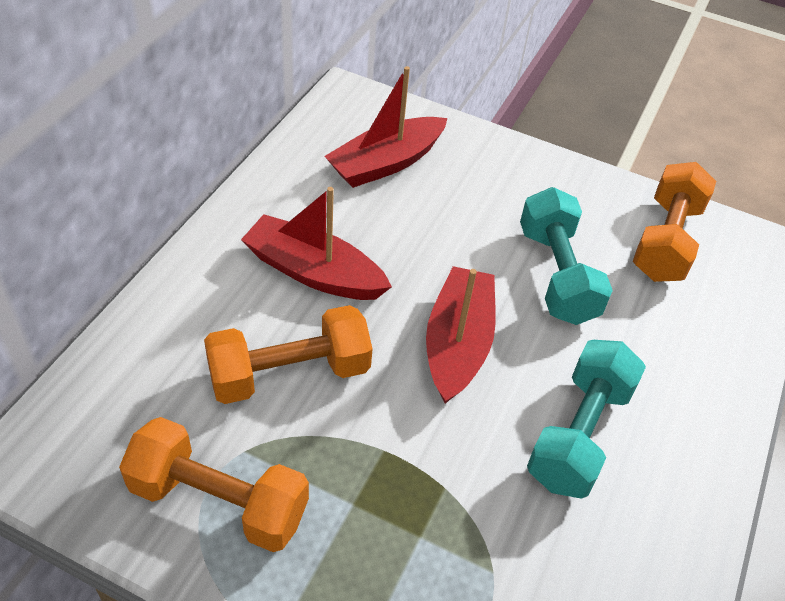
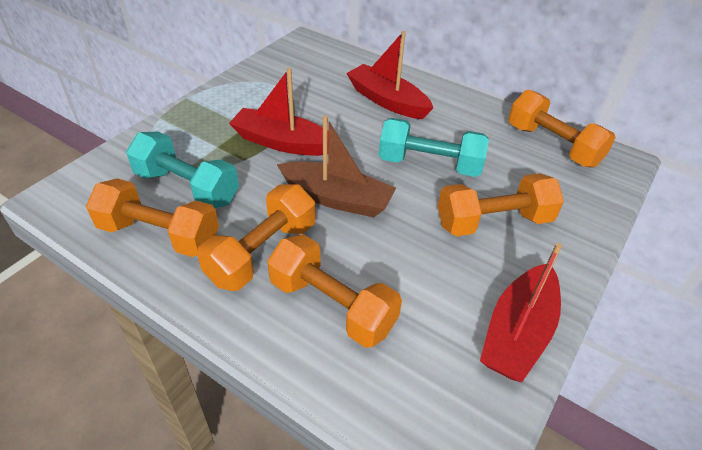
brown boat: 0 -> 1
orange dumbbell: 3 -> 5

